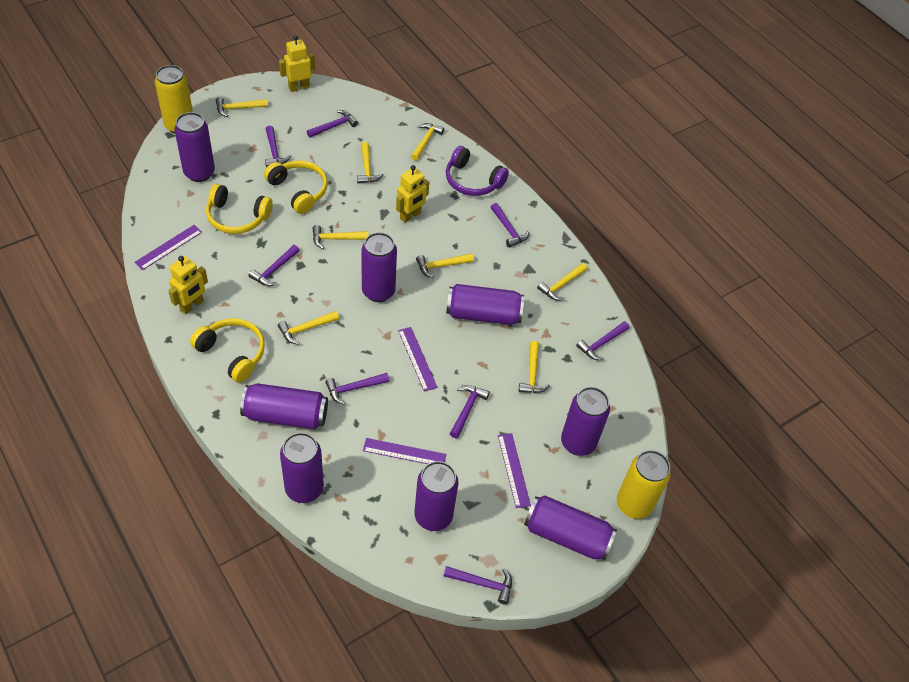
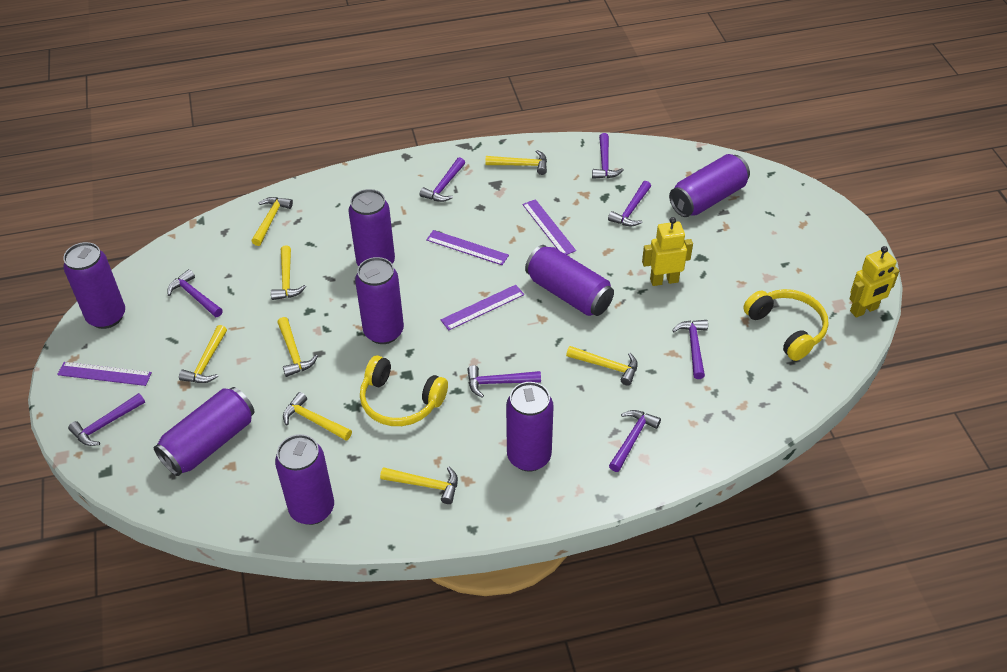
purple headphones: 1 -> 0
yellow can: 2 -> 0
yellow headphones: 3 -> 2
yellow robot: 3 -> 2

